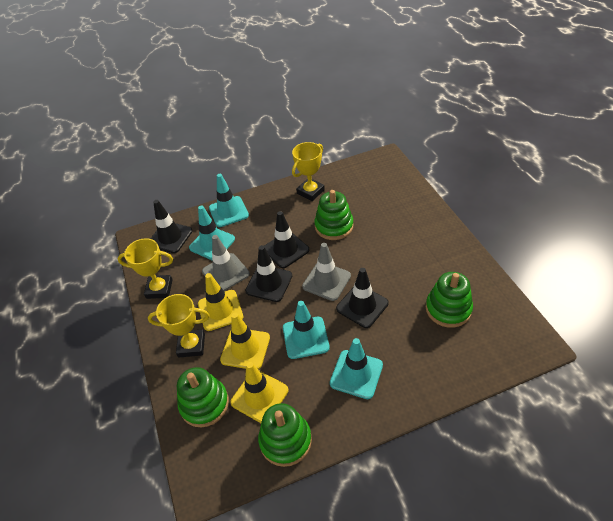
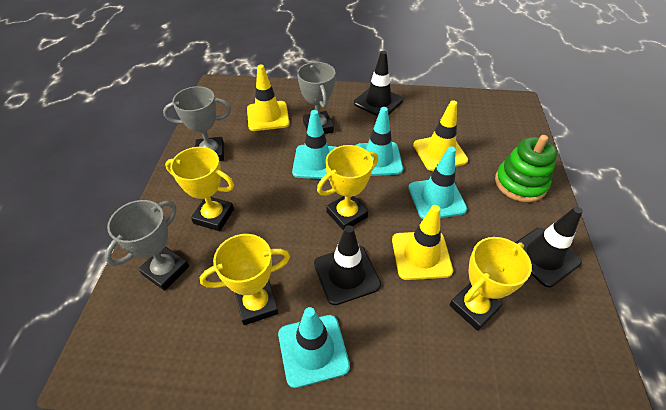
black traffic cone: 4 -> 3
green stacking toy: 4 -> 1
grey traffic cone: 2 -> 0
grey trophy: 0 -> 3
yellow trophy: 3 -> 4

